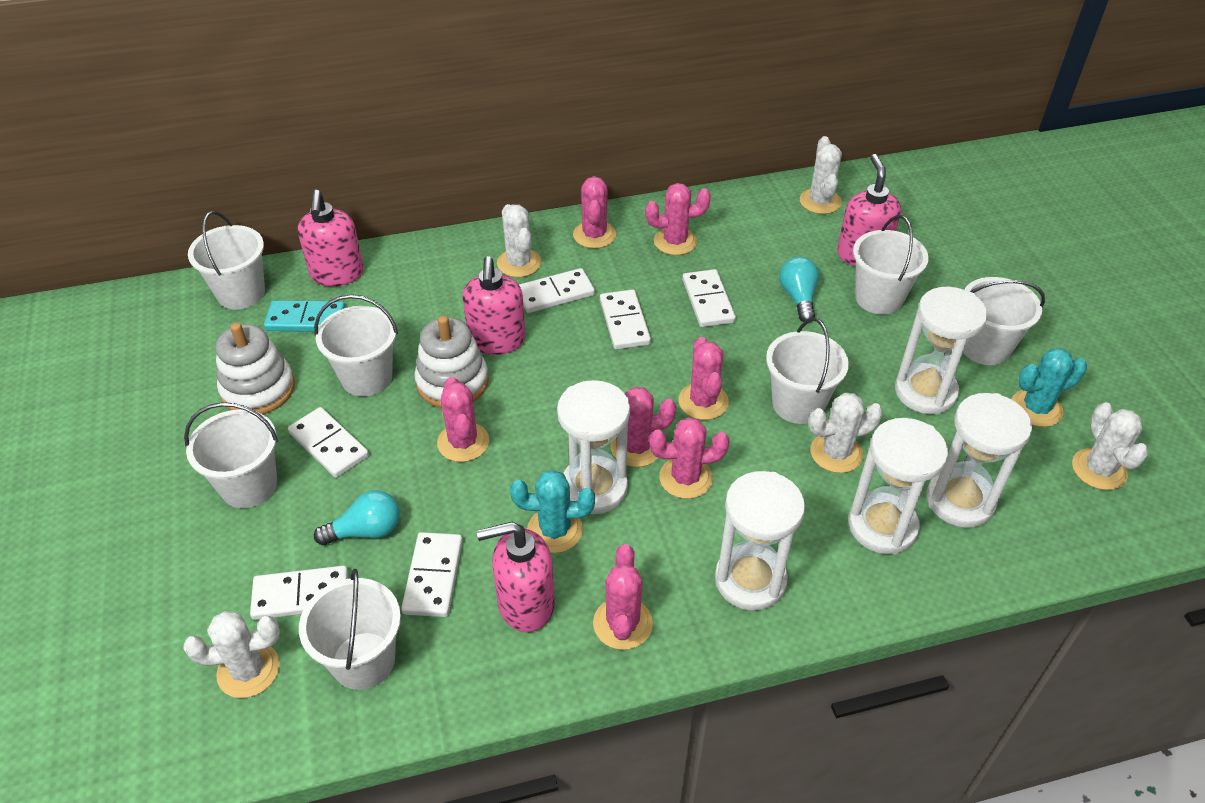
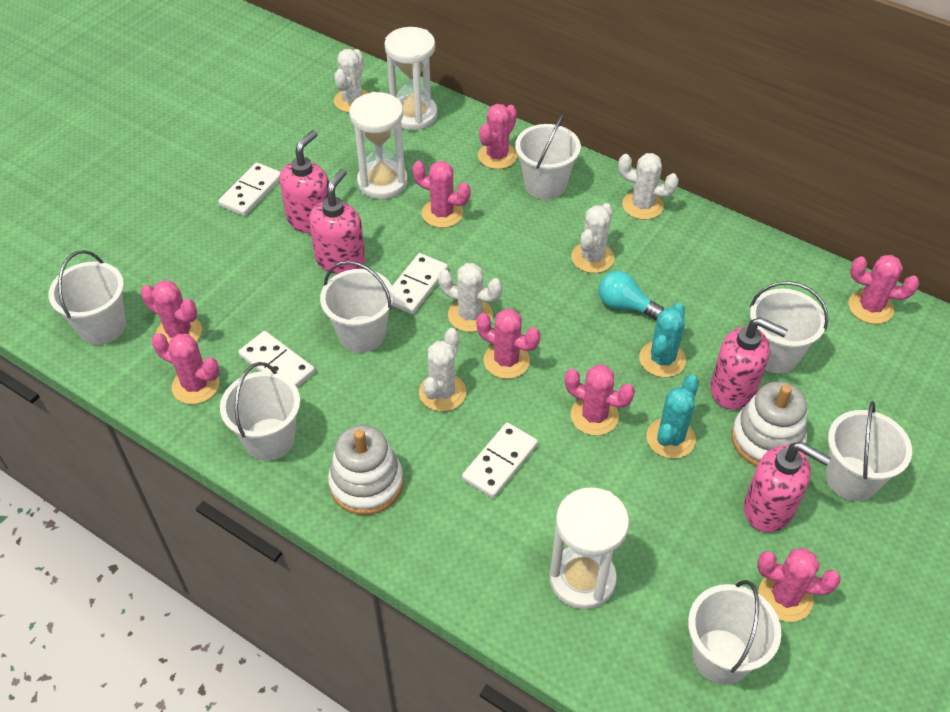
pink cactus: 7 -> 8
turquoise domino: 1 -> 0
turquoise light bulb: 2 -> 1
white domino: 6 -> 4
white hourglass: 5 -> 3

